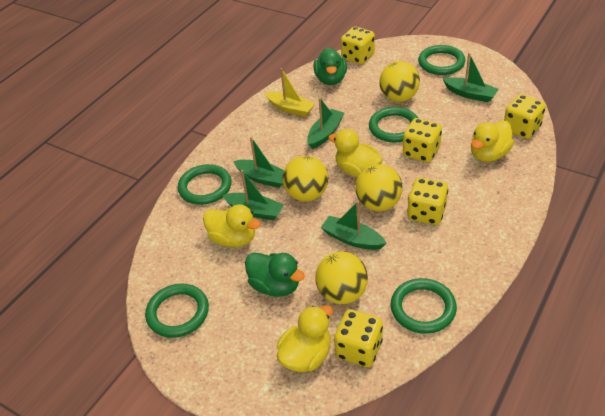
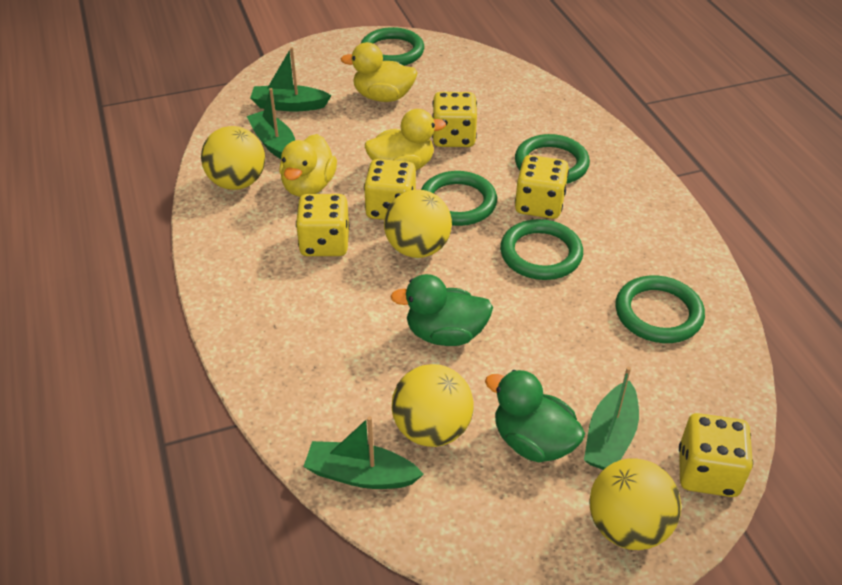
green boat: 5 -> 4
yellow boat: 1 -> 0
yellow duck: 4 -> 3

